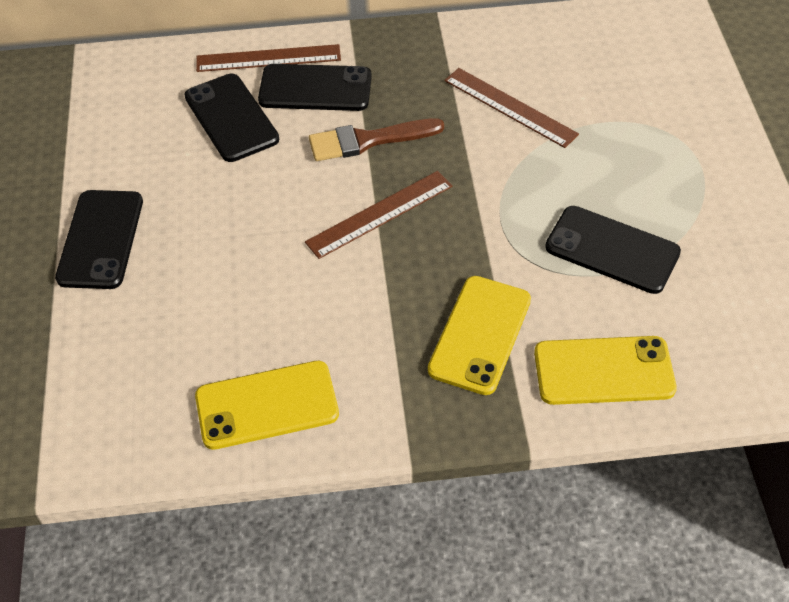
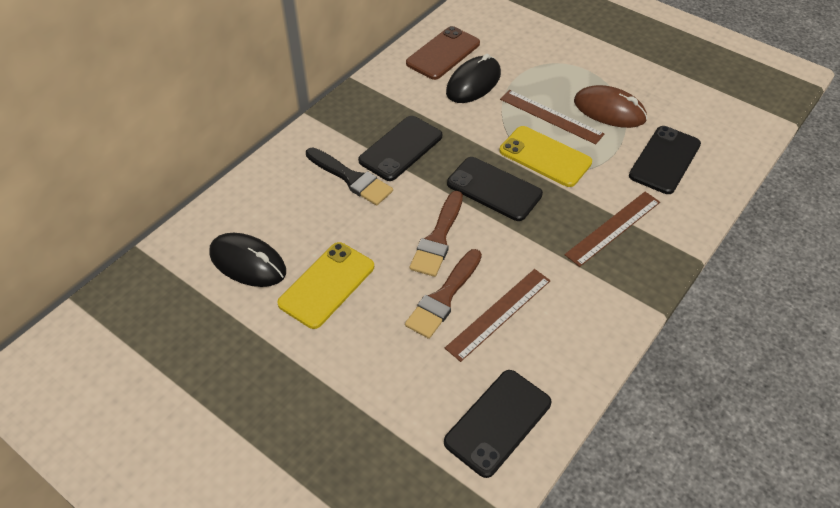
black brush: 0 -> 1
black mouse: 0 -> 2
brown brush: 1 -> 2
brown mouse: 0 -> 1
brown phone: 0 -> 1
yellow phone: 3 -> 2

